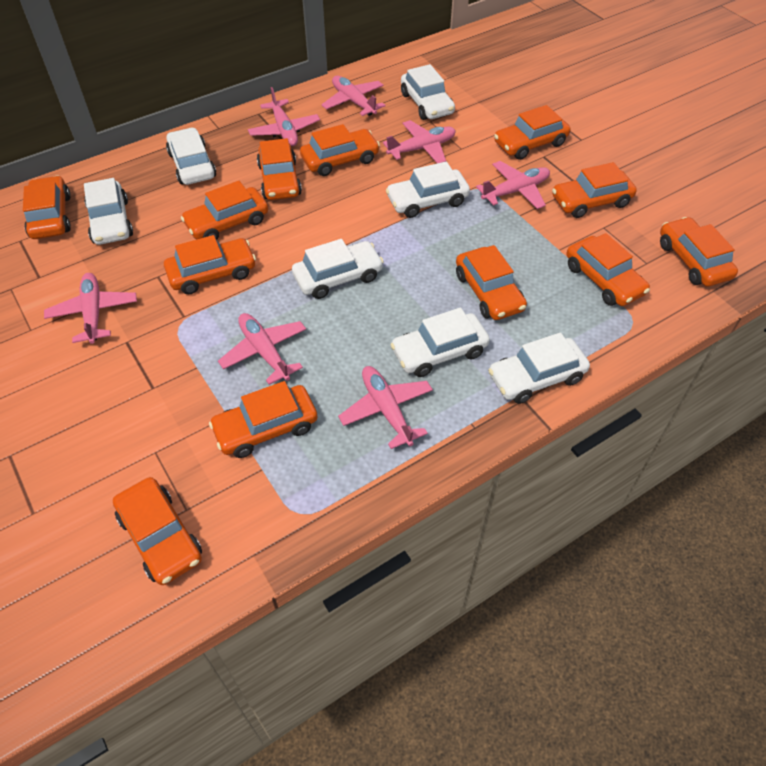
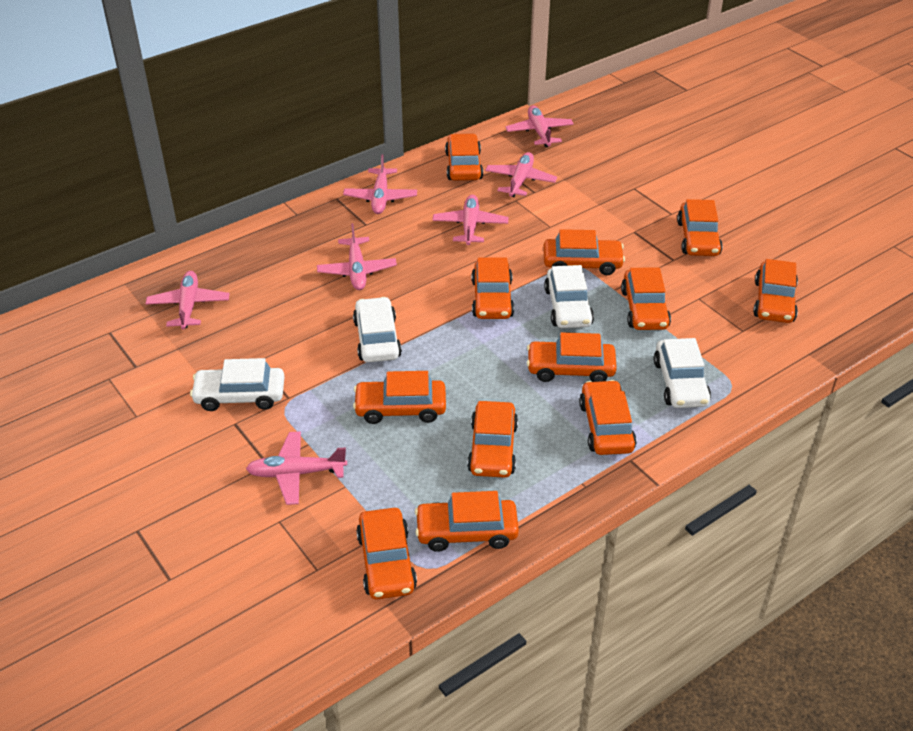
white car: 7 -> 4

